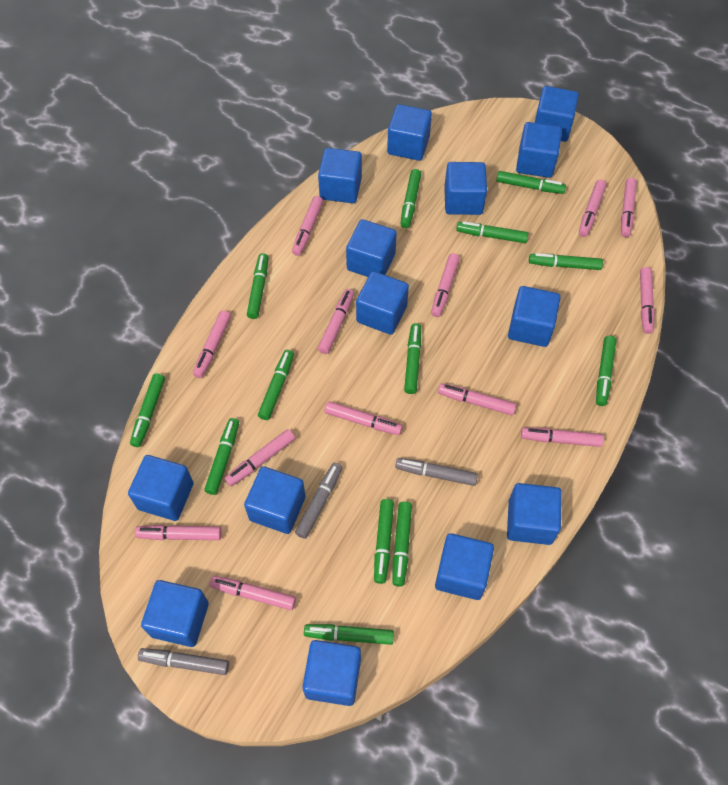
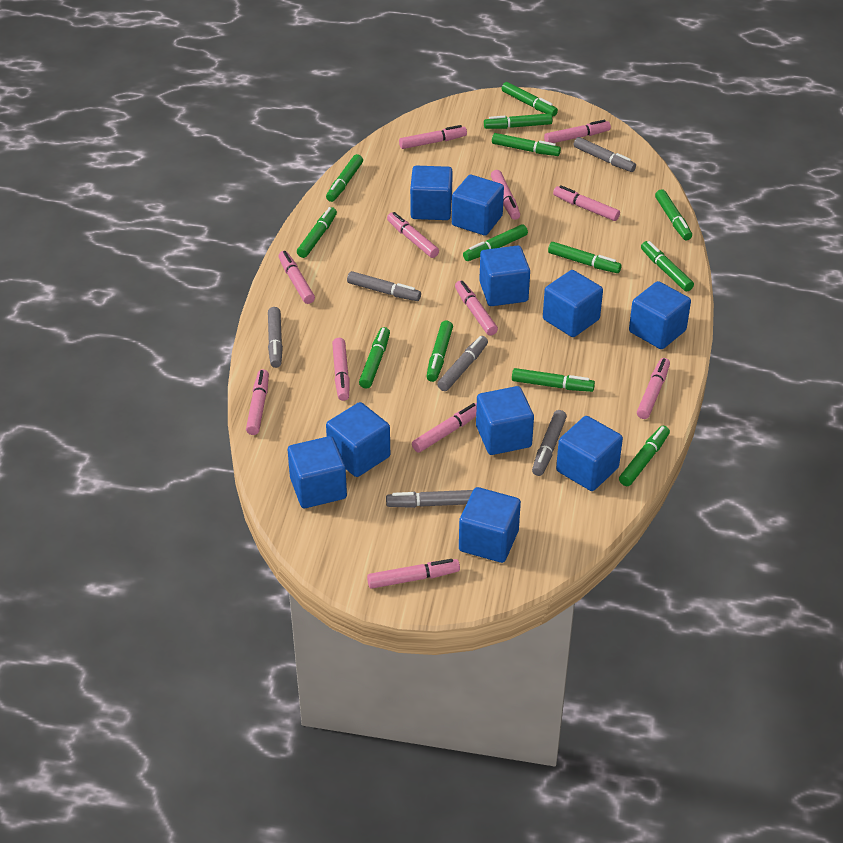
blue cube: 14 -> 10
grey marker: 3 -> 6
pink marker: 13 -> 12

